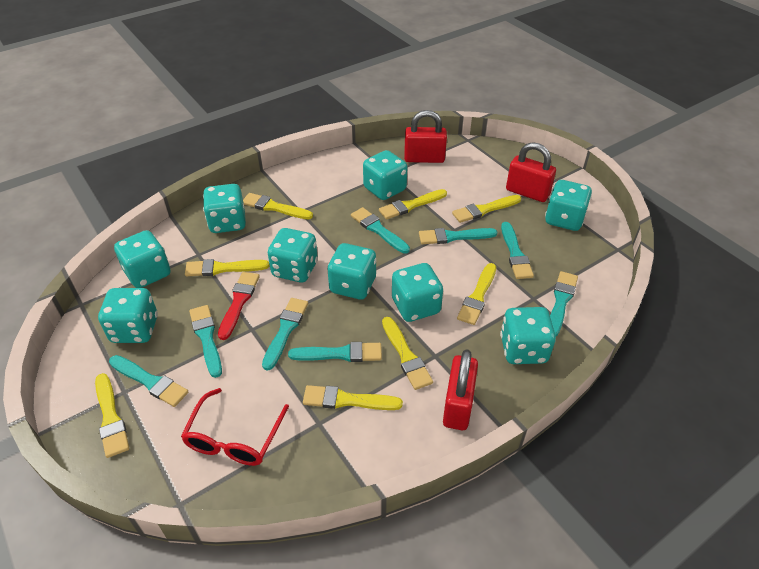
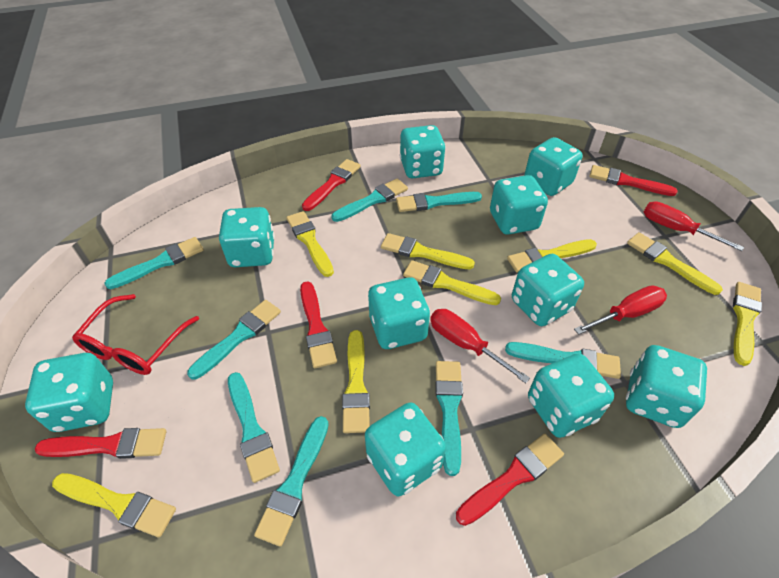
red brush: 1 -> 5
red padlock: 3 -> 0
red screwdriver: 0 -> 3
turquoise dice: 9 -> 10

